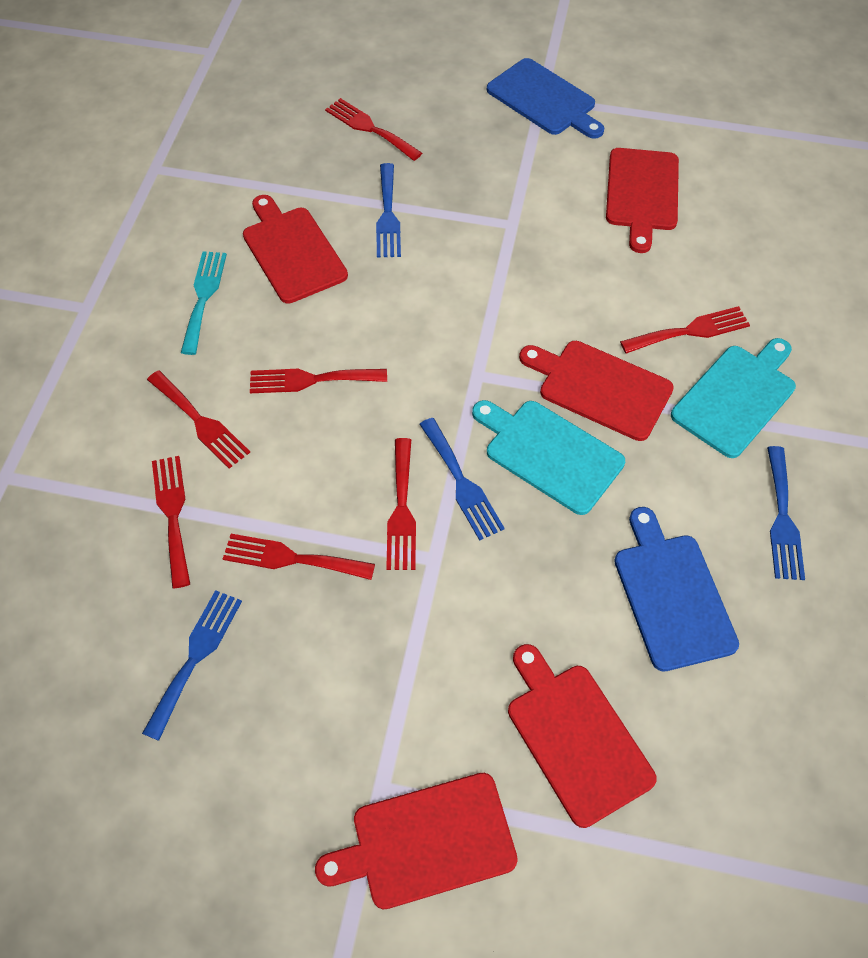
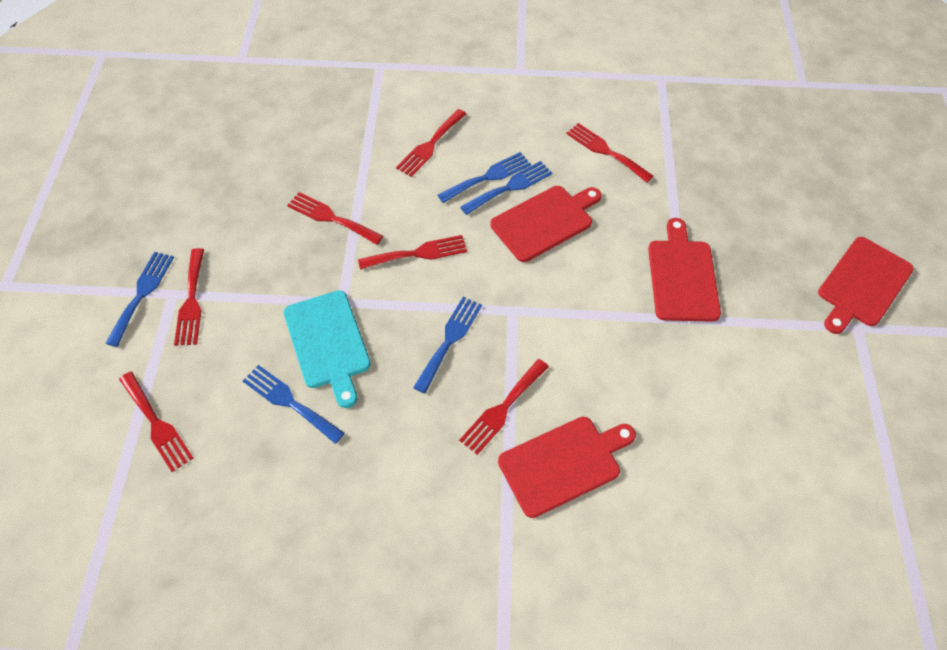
blue cutting board: 2 -> 0
blue fork: 4 -> 5
red cutting board: 5 -> 4
turquoise cutting board: 2 -> 1
turquoise fork: 1 -> 0

